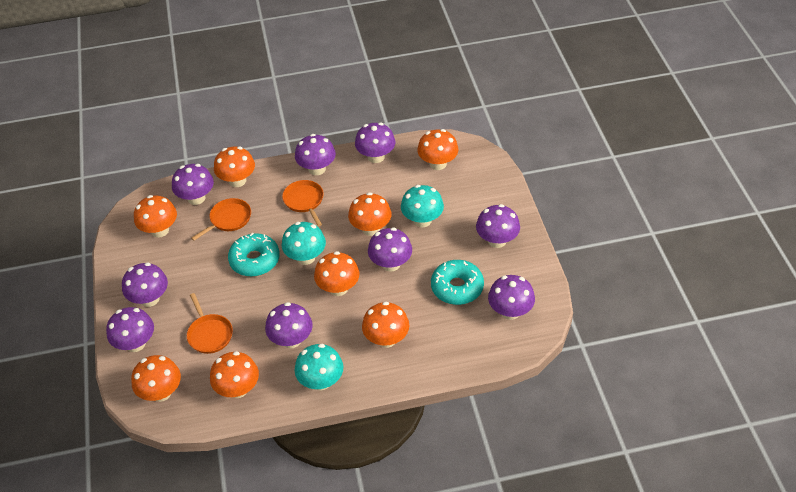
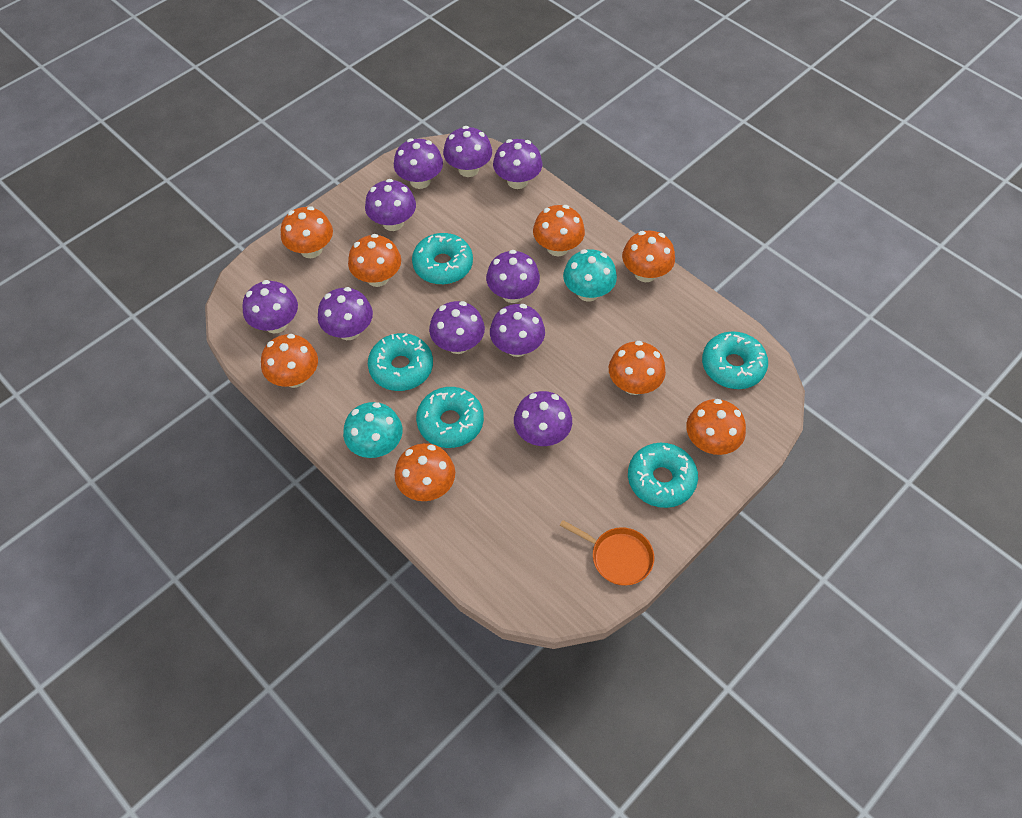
orange pan: 3 -> 1
purple mushroom: 9 -> 10
turquoise donut: 2 -> 5
turquoise mushroom: 3 -> 2

